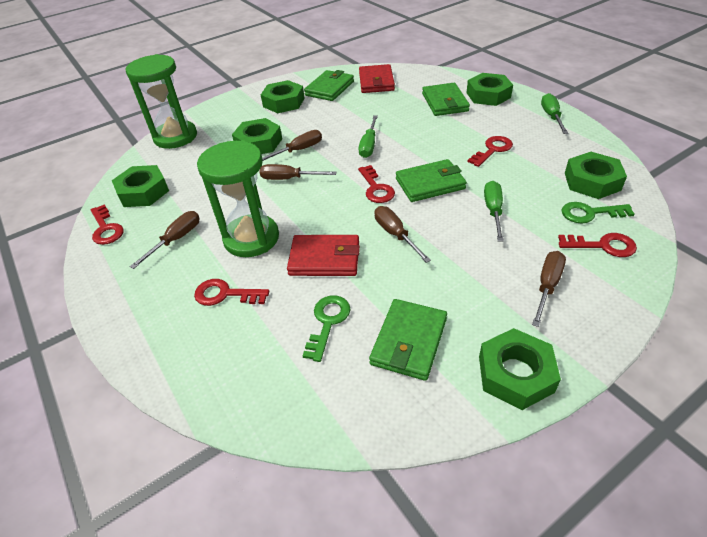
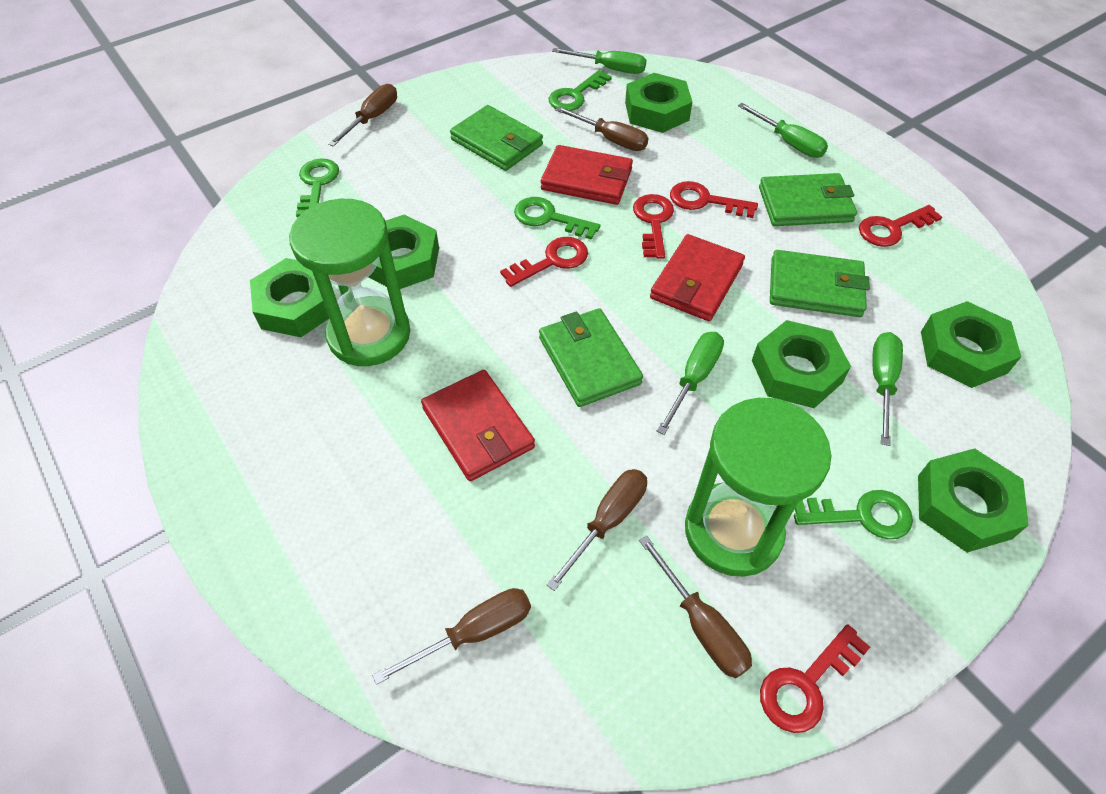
green key: 2 -> 4
green screwdriver: 3 -> 4
red wallet: 2 -> 3

